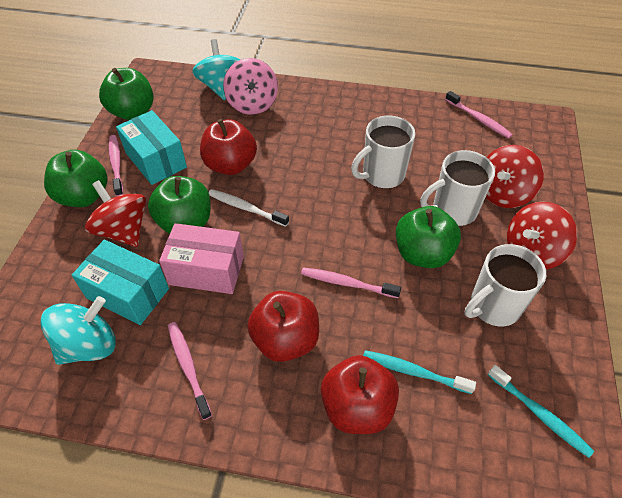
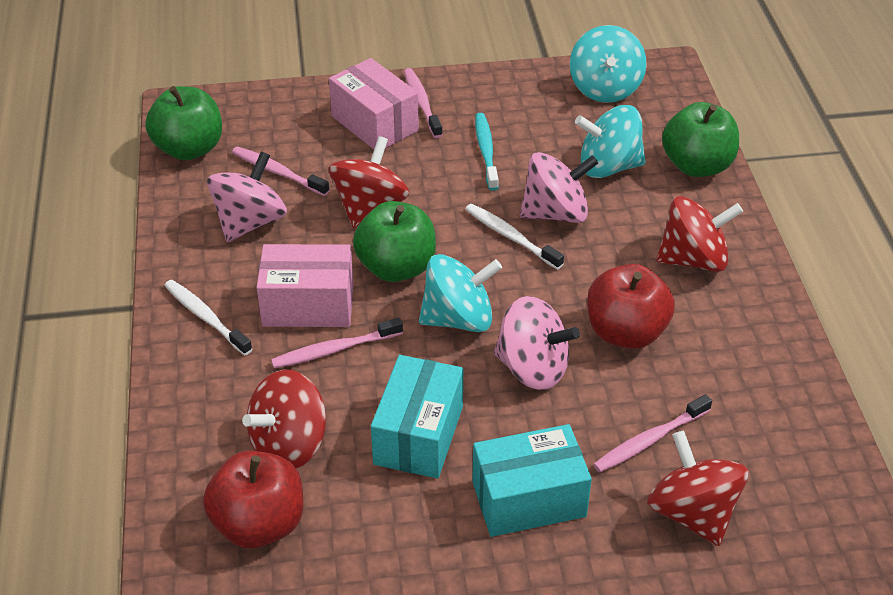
green apple: 4 -> 3
pink box: 1 -> 2
pink spinning top: 1 -> 3
red apple: 3 -> 2
red spinning top: 3 -> 4
turquoise spinning top: 2 -> 3
turquoise toothbrush: 2 -> 1
white mug: 3 -> 0
white toothbrush: 1 -> 2

